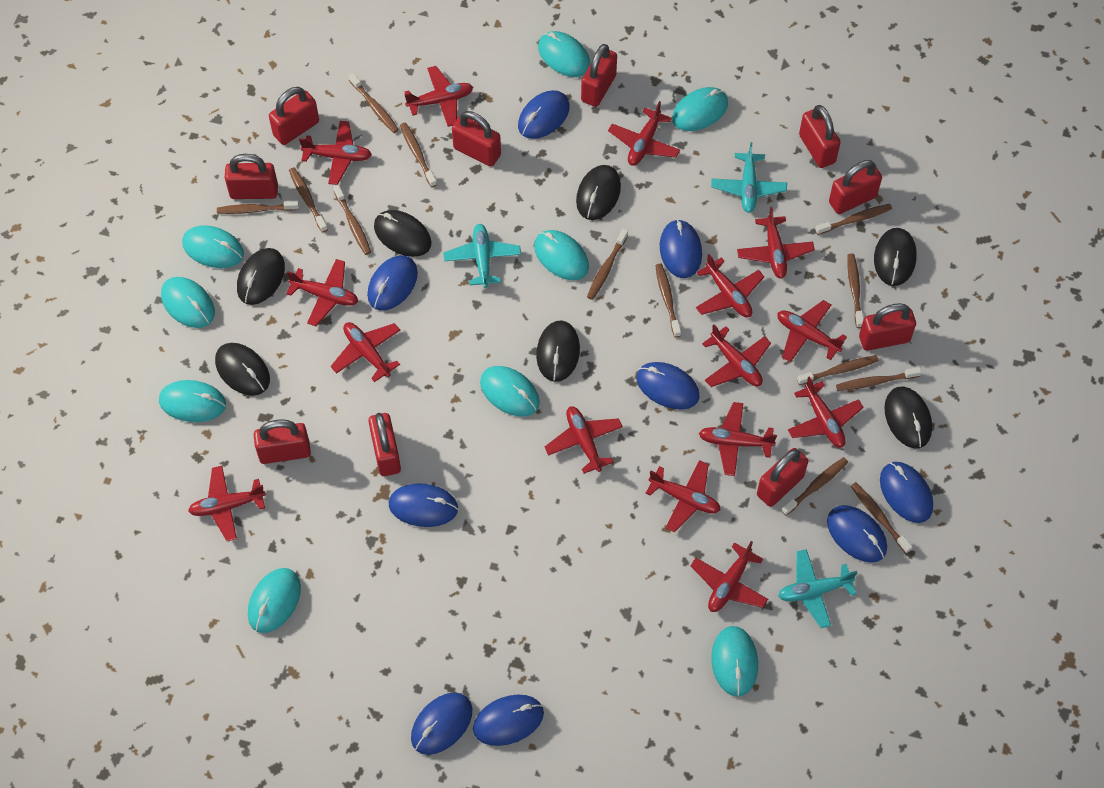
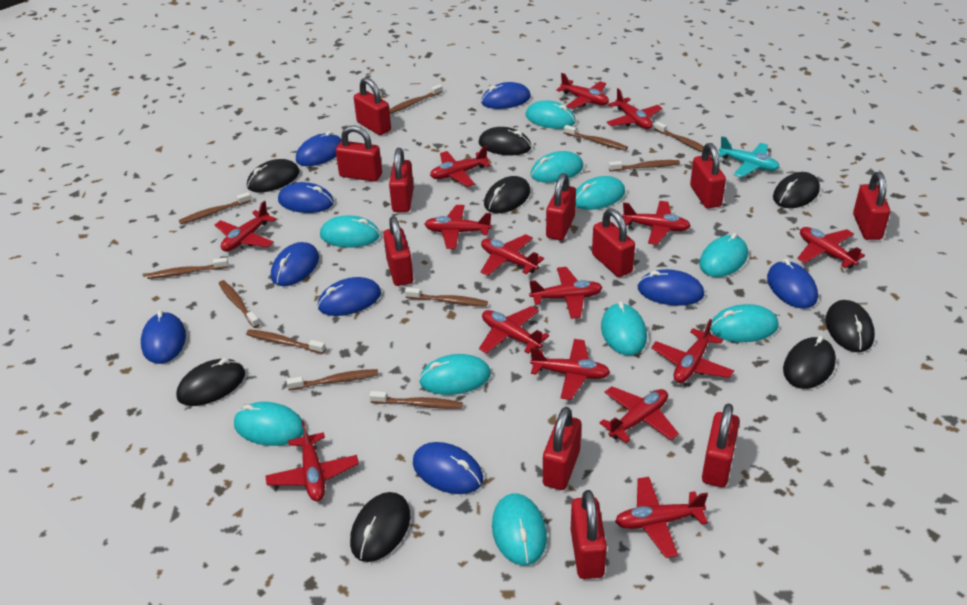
black mouse: 7 -> 8
brown toothbrush: 13 -> 11
red padlock: 10 -> 11
turquoise mouse: 9 -> 10
turquoise plane: 3 -> 1

